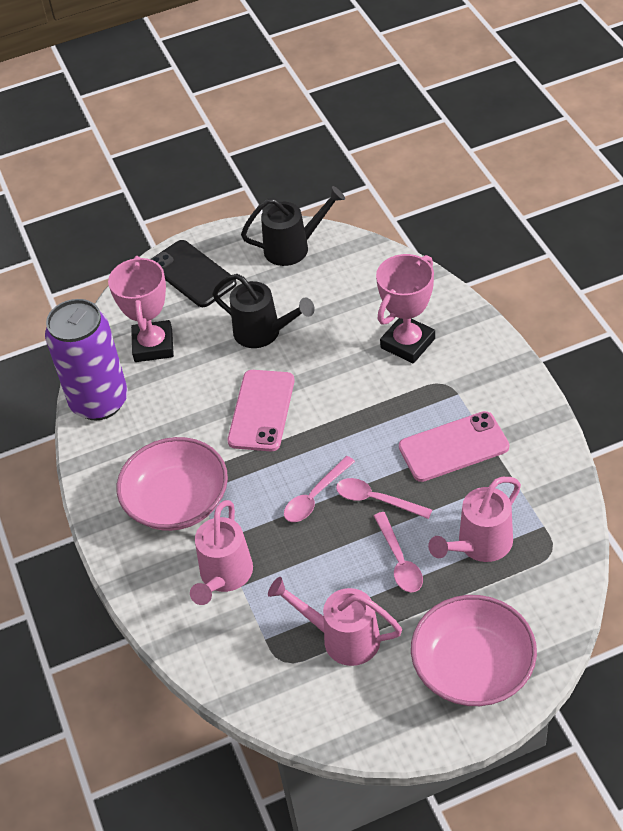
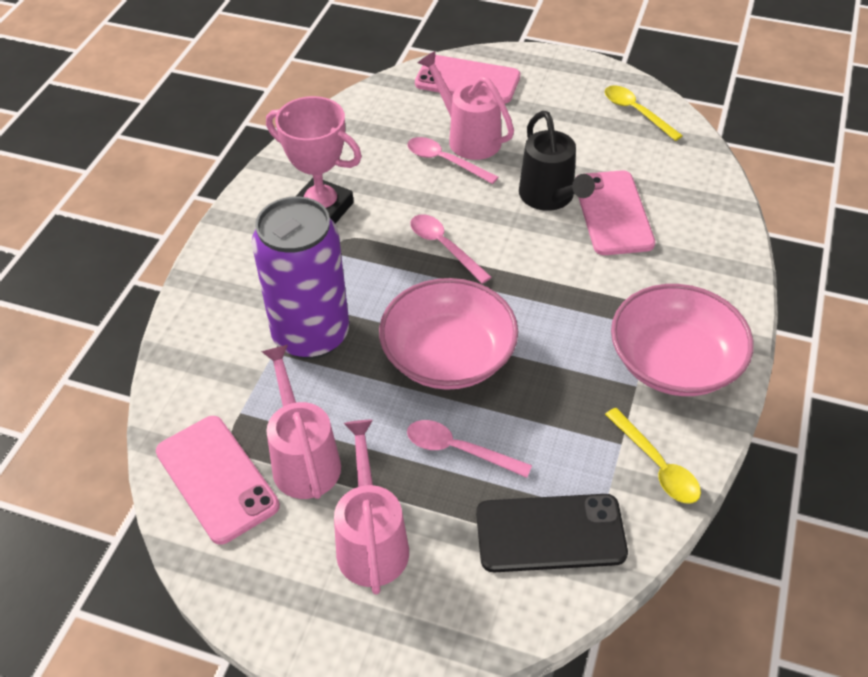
black watering can: 2 -> 1
pink phone: 2 -> 3
pink trophy: 2 -> 1
yellow spoon: 0 -> 2

